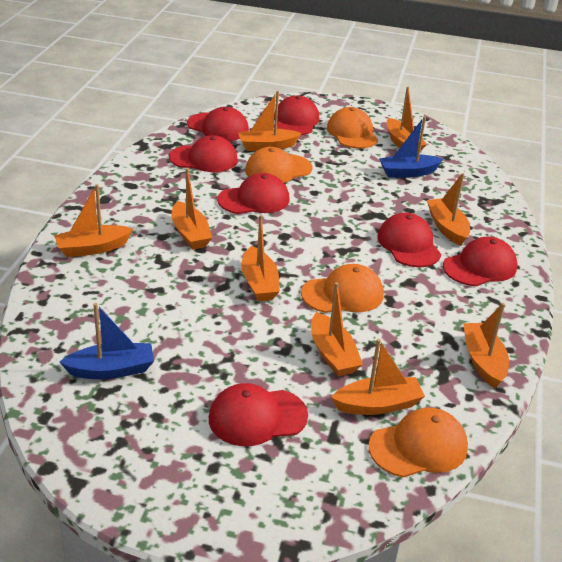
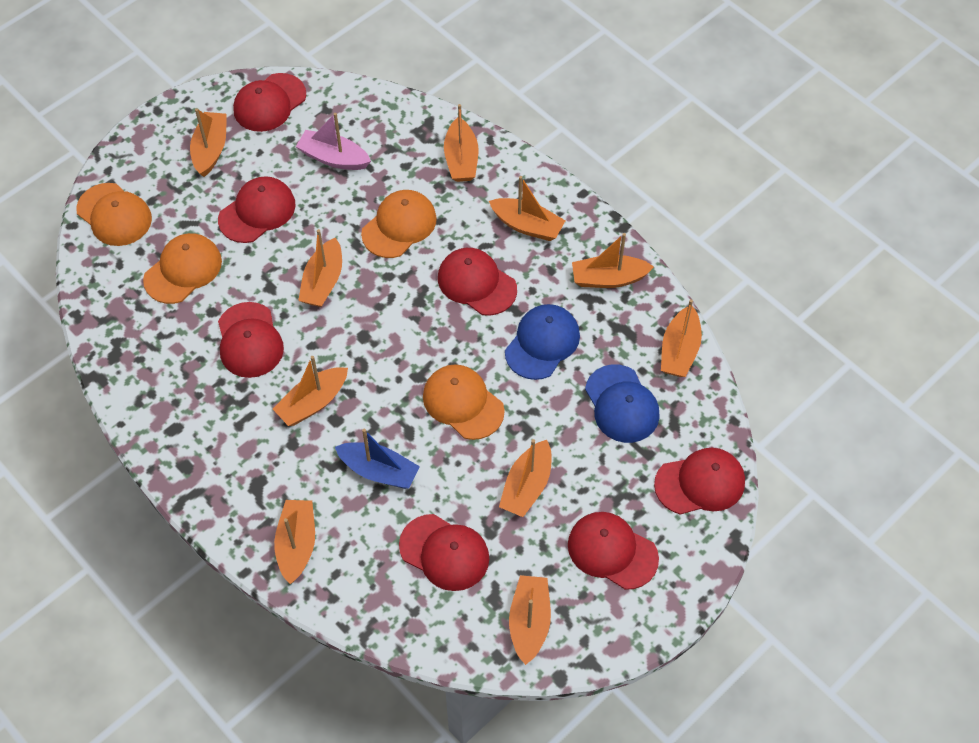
blue boat: 2 -> 1
blue cap: 0 -> 2
orange boat: 9 -> 10
pink boat: 0 -> 1

